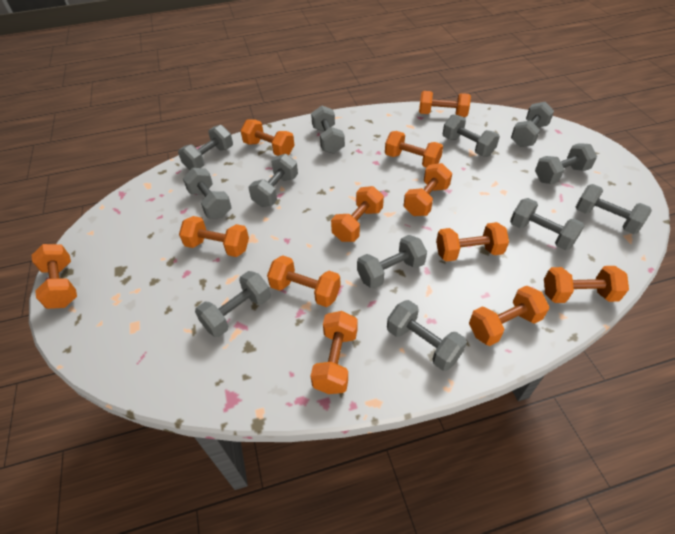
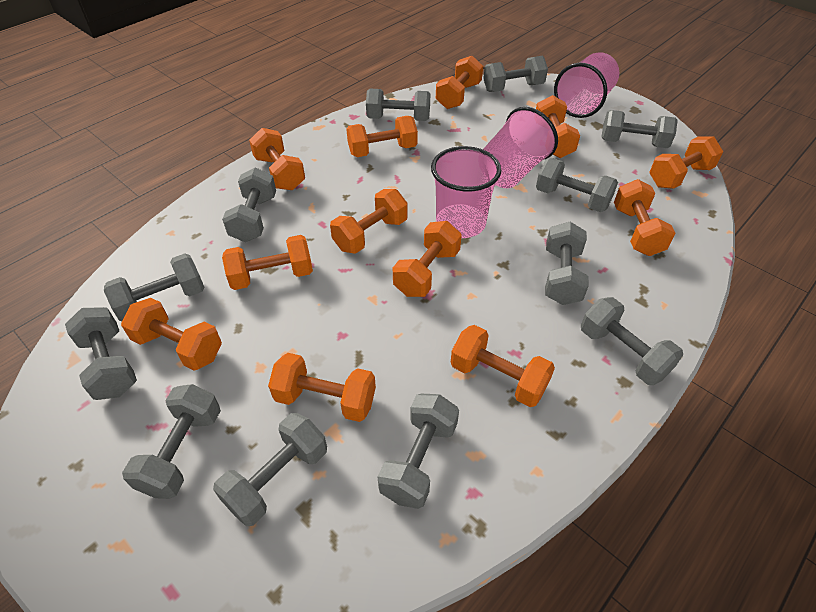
pink cup: 0 -> 3

